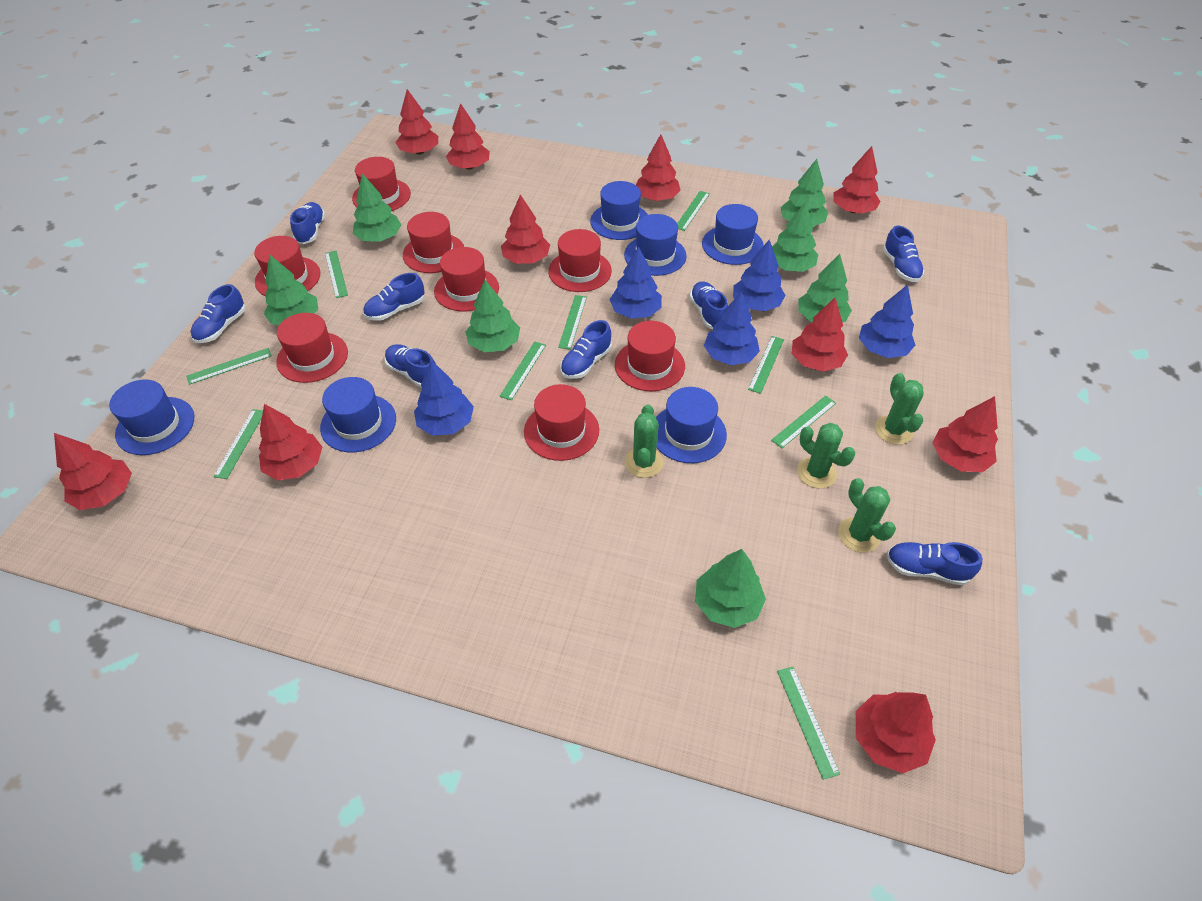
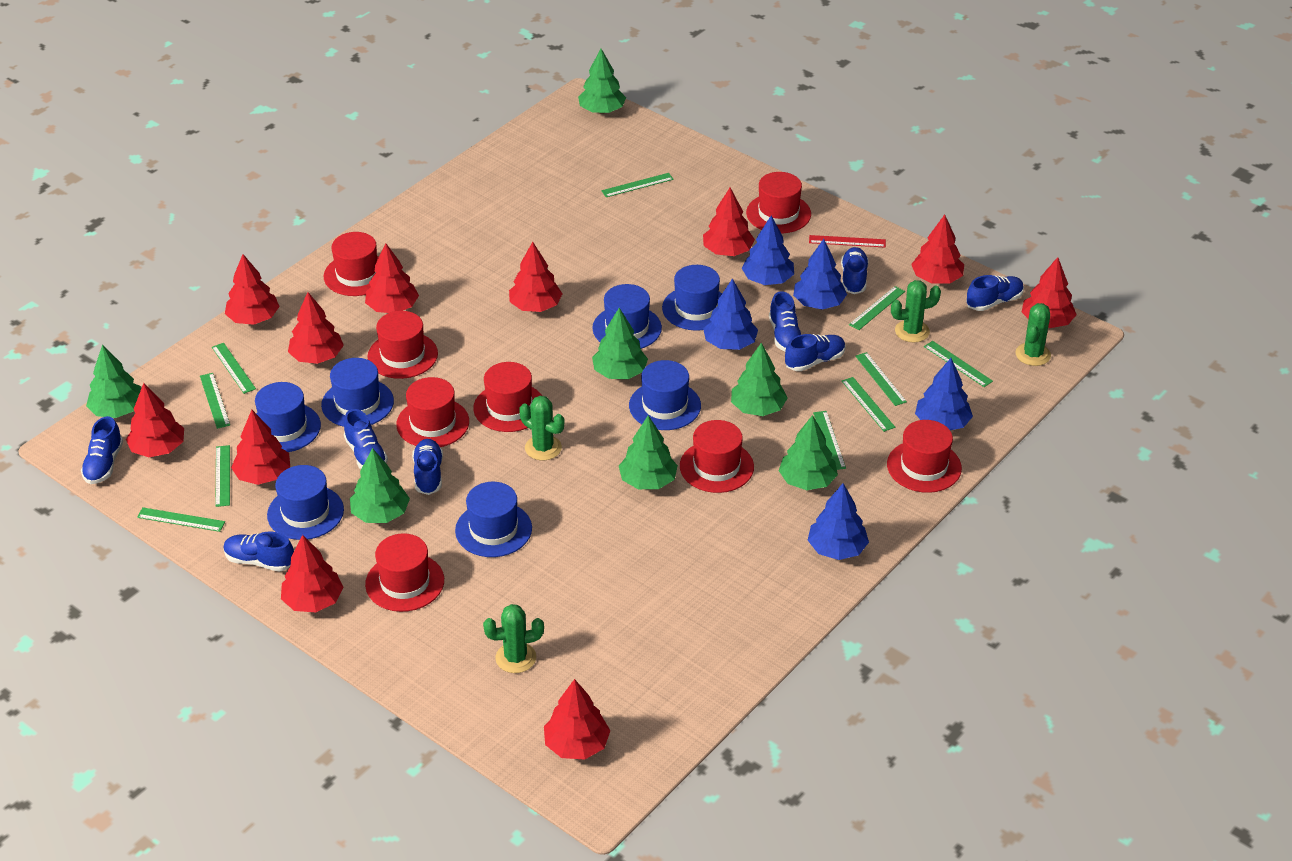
blue hat: 6 -> 7
green ruler: 9 -> 10
red ruler: 0 -> 1
red tree: 10 -> 11

